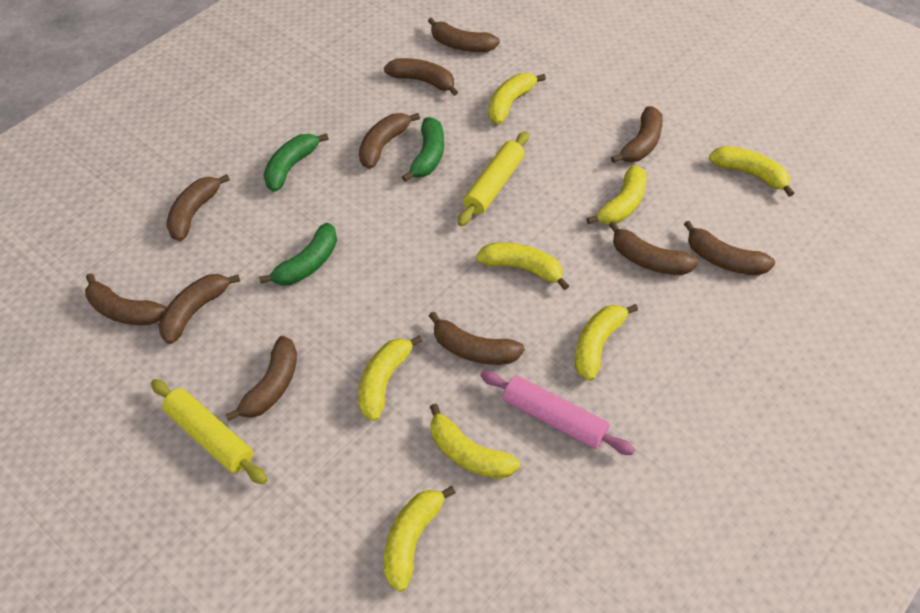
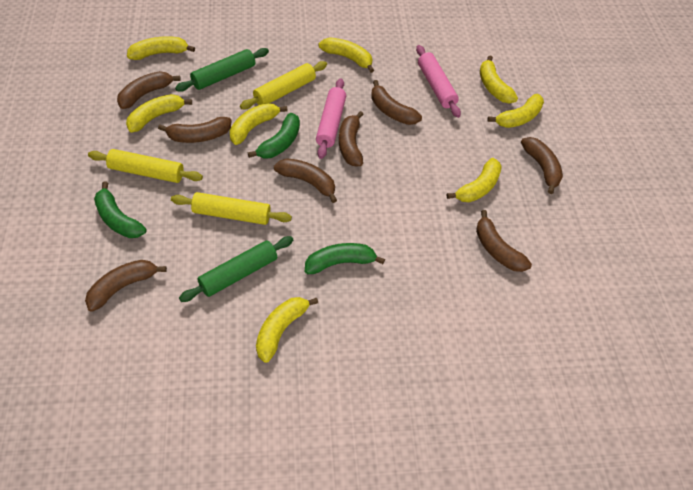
brown banana: 11 -> 8
green rolling pin: 0 -> 2
pink rolling pin: 1 -> 2
yellow rolling pin: 2 -> 3

